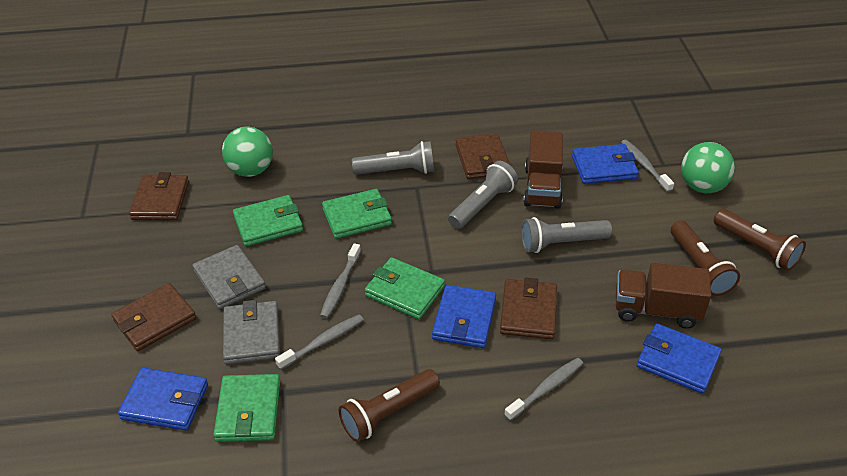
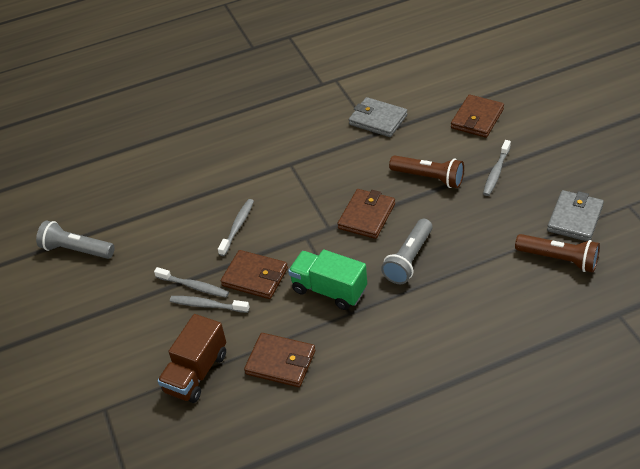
blue wallet: 4 -> 0
brown flashlight: 3 -> 2
brown truck: 2 -> 1
green ball: 2 -> 0
green truck: 0 -> 1
green wallet: 4 -> 0
grey flashlight: 3 -> 2

